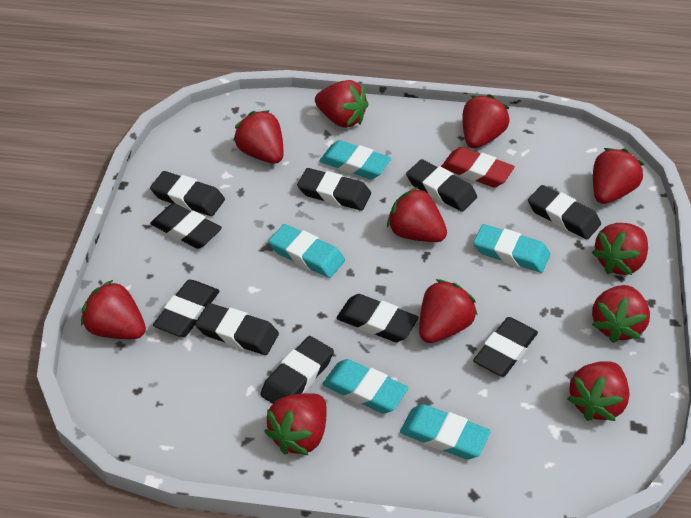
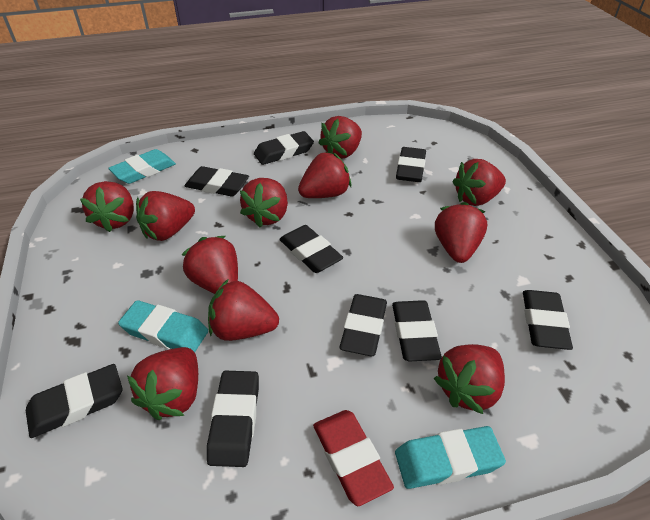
black eraser: 10 -> 9
turquoise eraser: 5 -> 3

